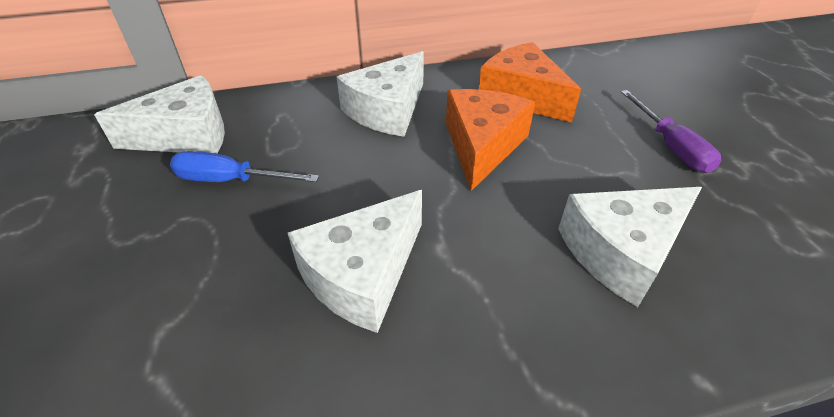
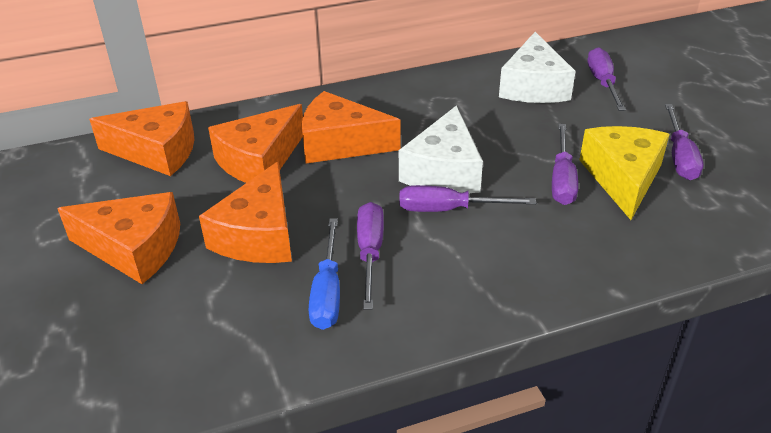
orange cheese: 2 -> 5
purple screwdriver: 1 -> 5
white cheese: 4 -> 2
yellow cheese: 0 -> 1

